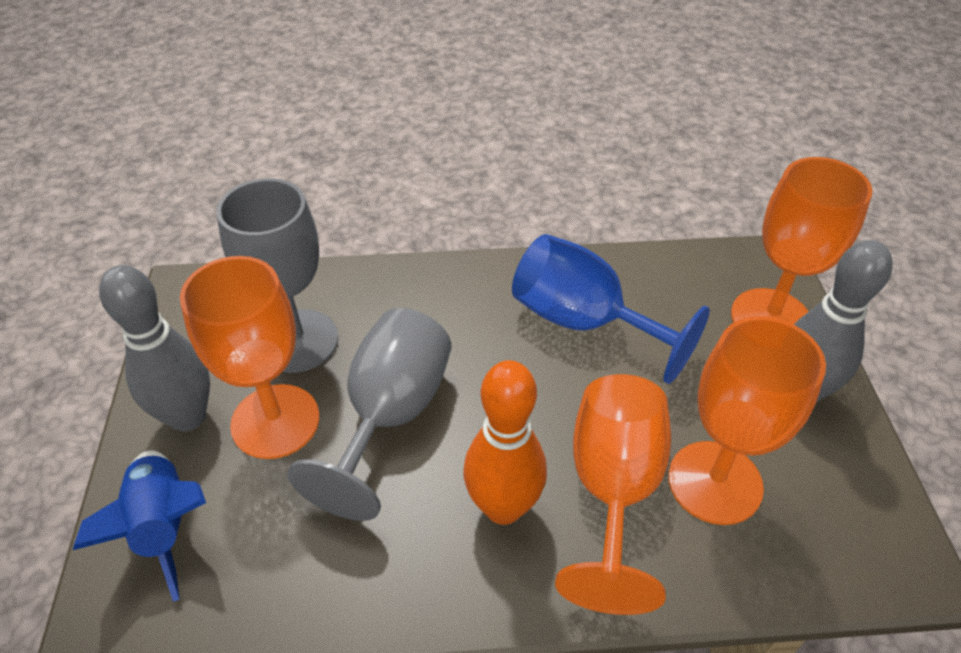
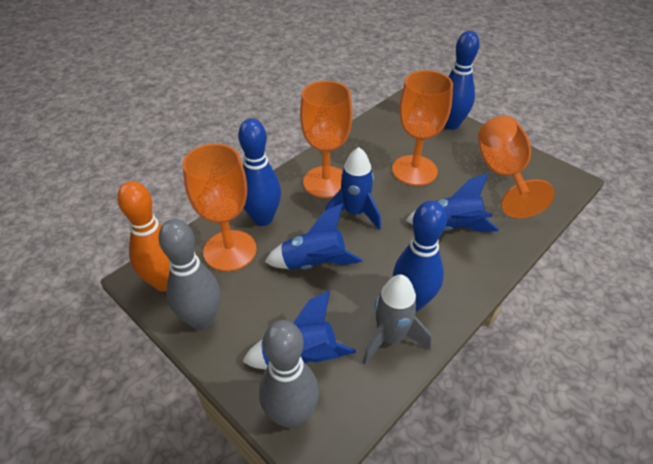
blue bowling pin: 0 -> 3
blue goblet: 1 -> 0
blue rocket: 1 -> 4
grey goblet: 2 -> 0
grey rocket: 0 -> 1

